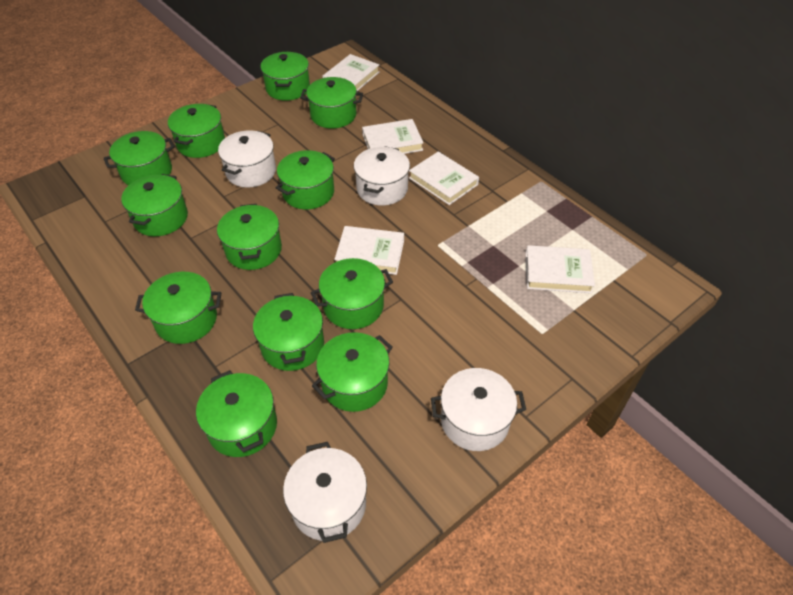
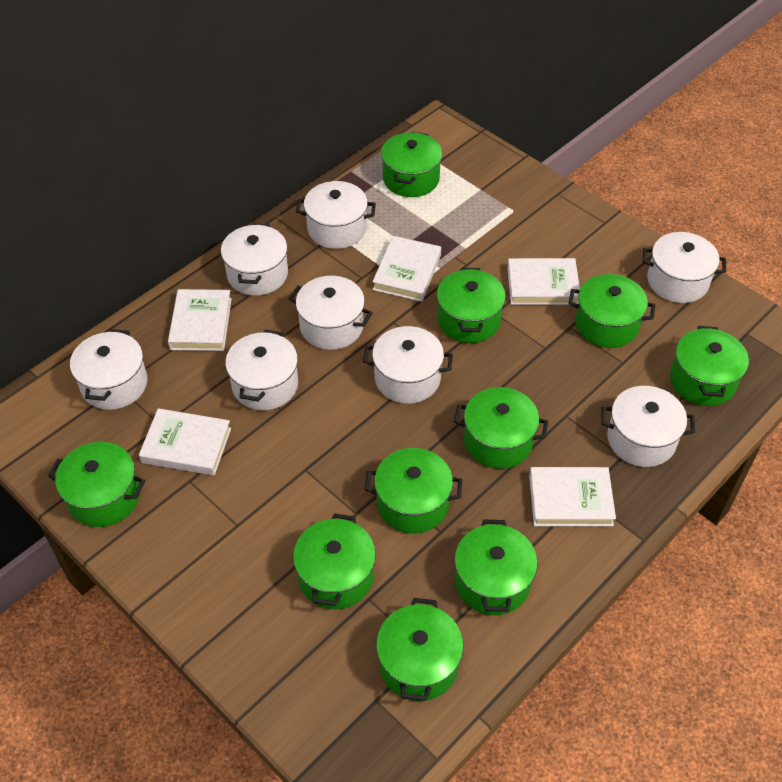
green pot: 12 -> 10
white pot: 4 -> 8

